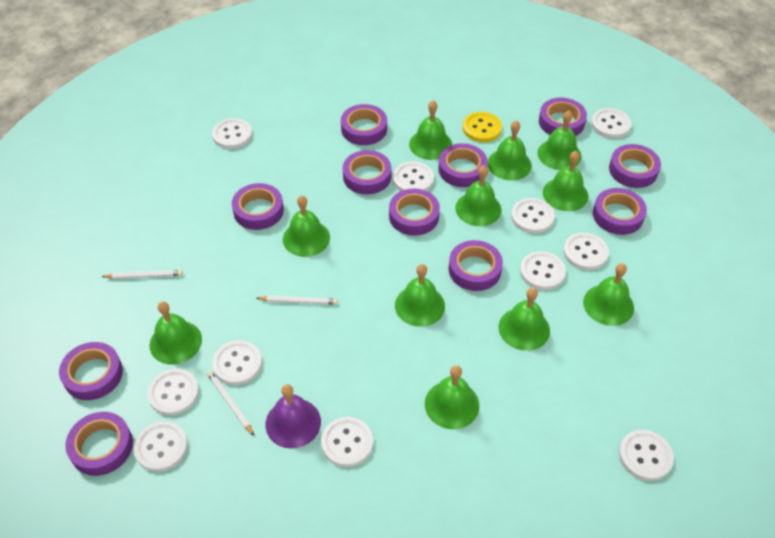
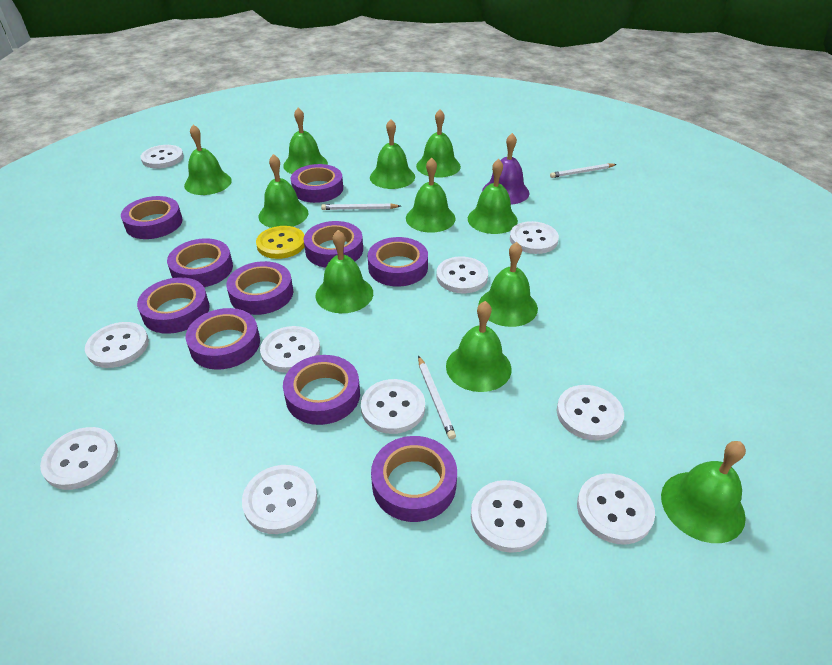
purple tape: 11 -> 10

